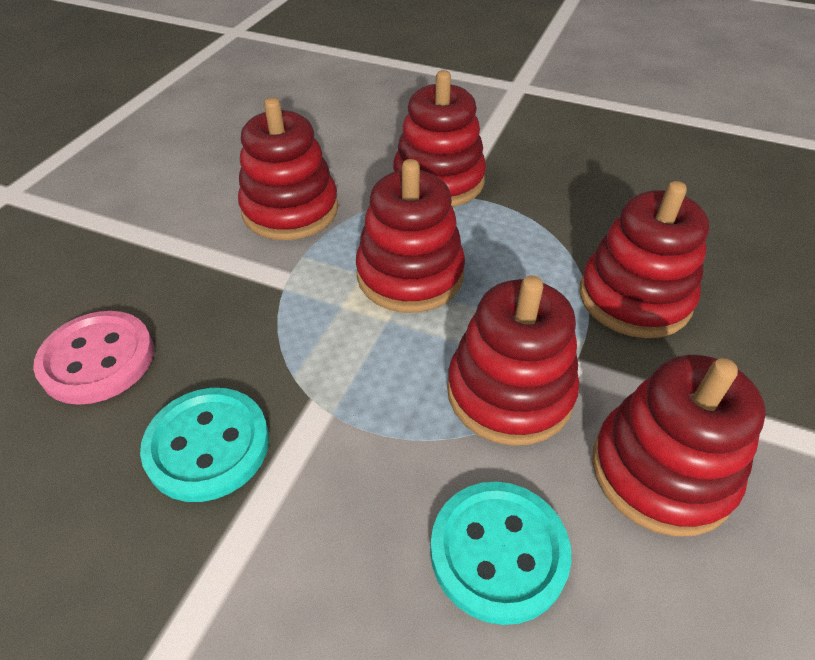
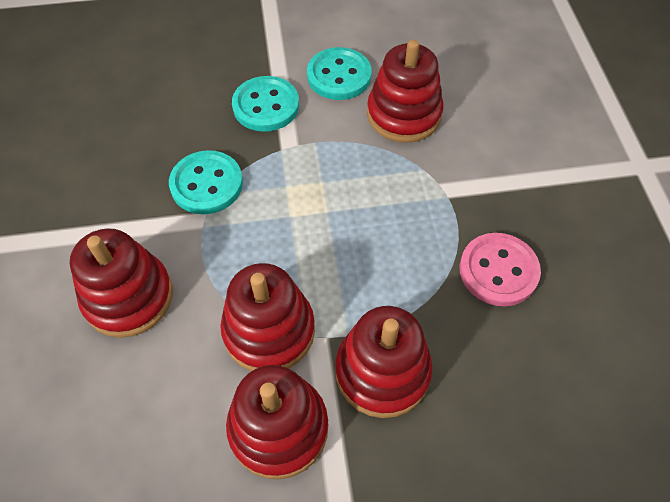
red stacking toy: 6 -> 5
turquoise button: 2 -> 3

